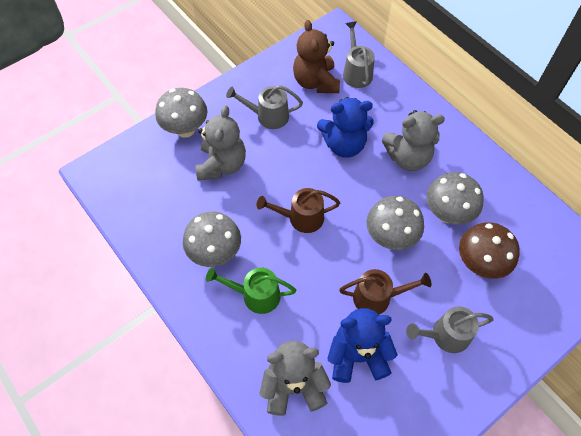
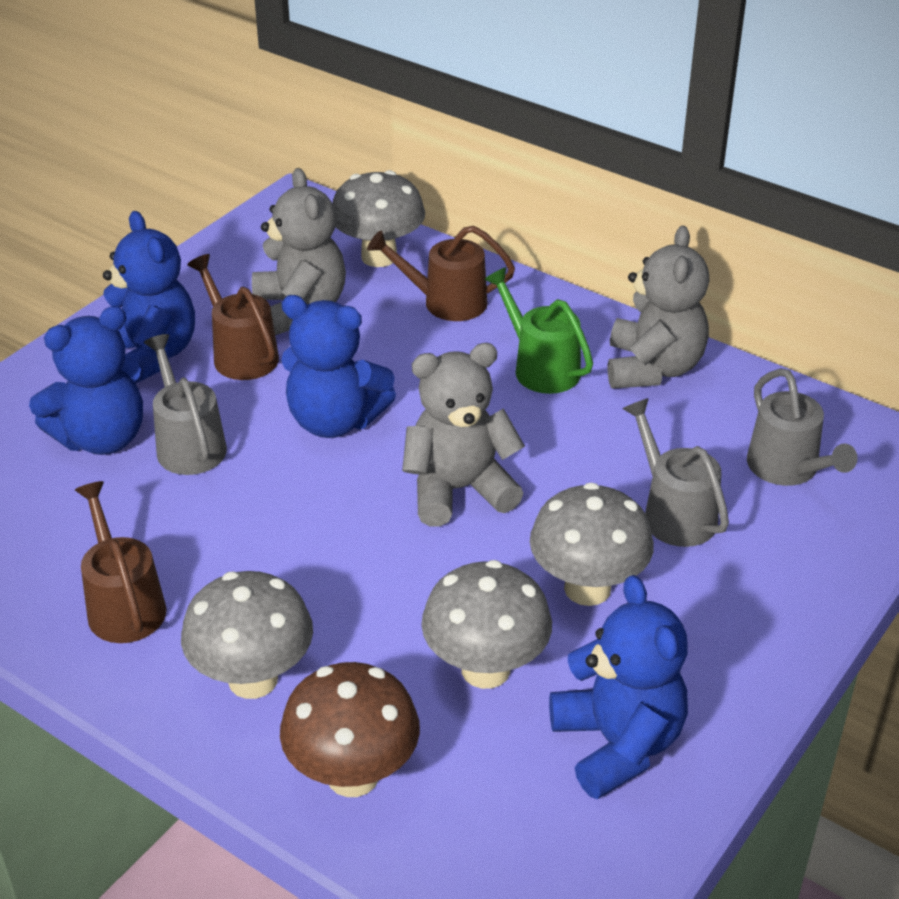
blue teddy bear: 2 -> 4
brown teddy bear: 1 -> 0
brown watering can: 2 -> 3

